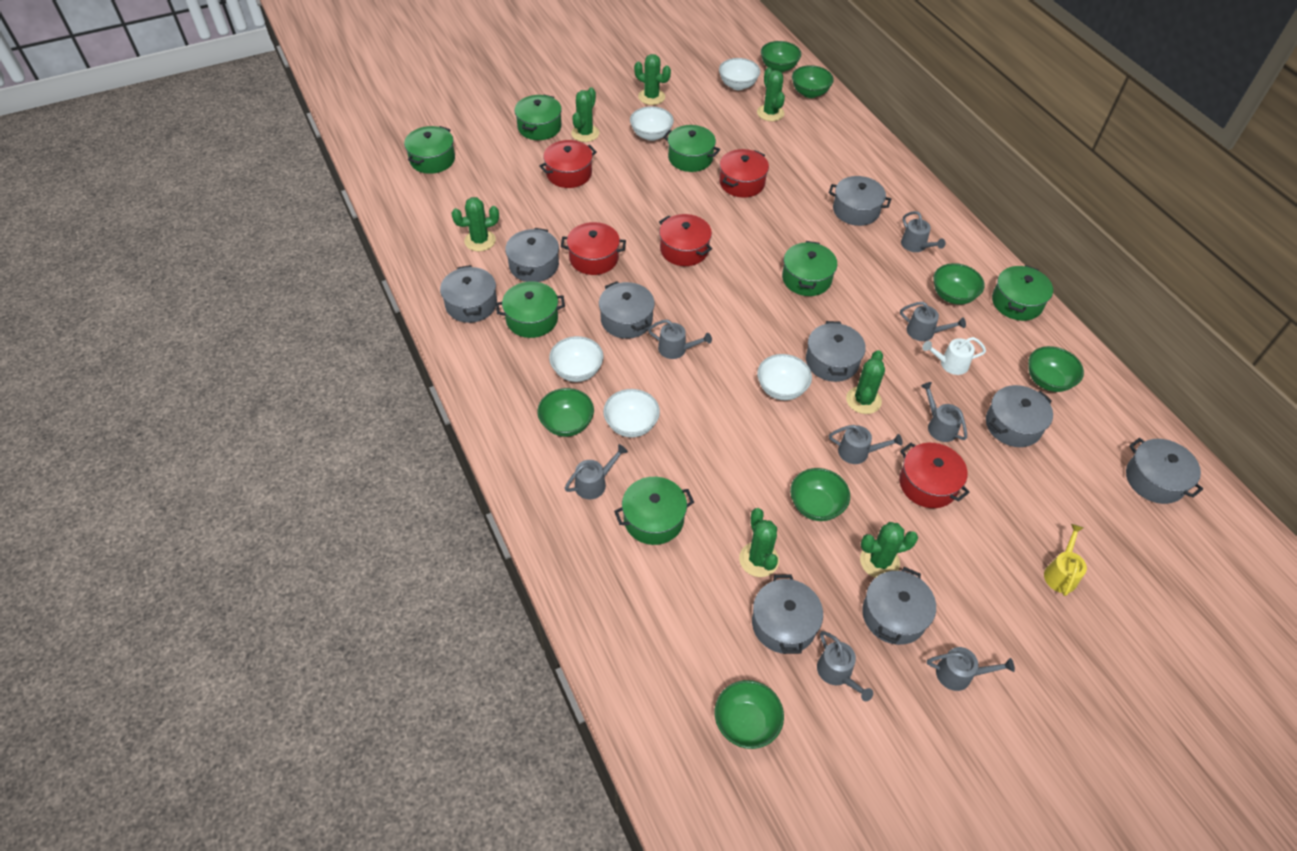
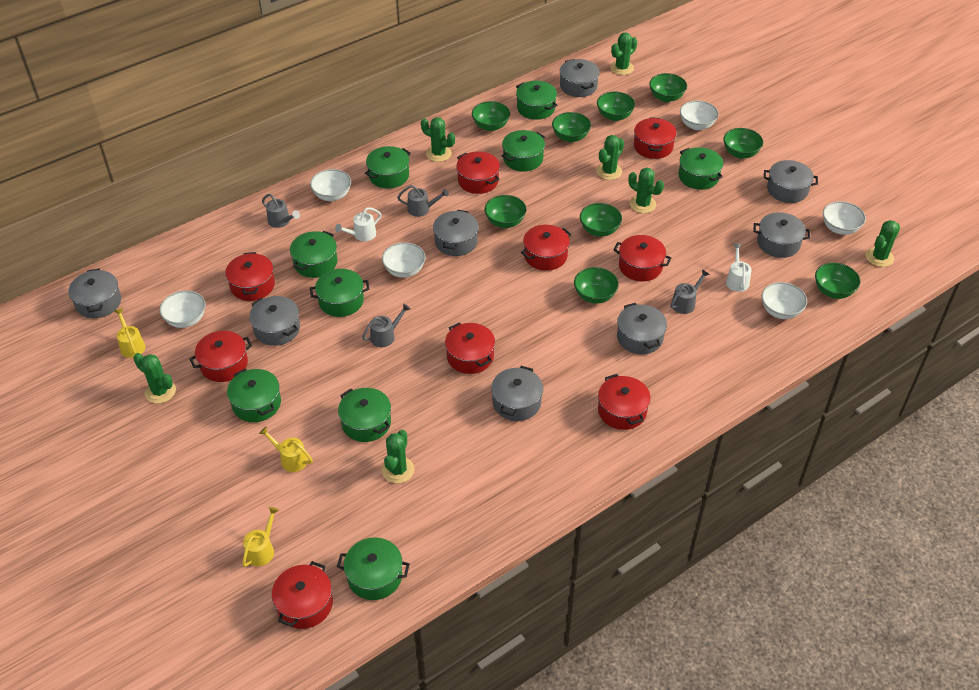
green bowl: 7 -> 9
green pot: 7 -> 9
grey pot: 9 -> 8
grey watering can: 8 -> 4
red pot: 5 -> 9
white bowl: 5 -> 6
white watering can: 1 -> 2
yellow watering can: 1 -> 3

